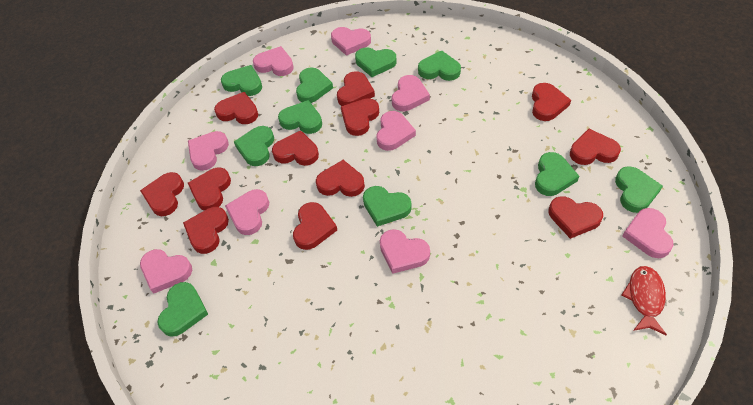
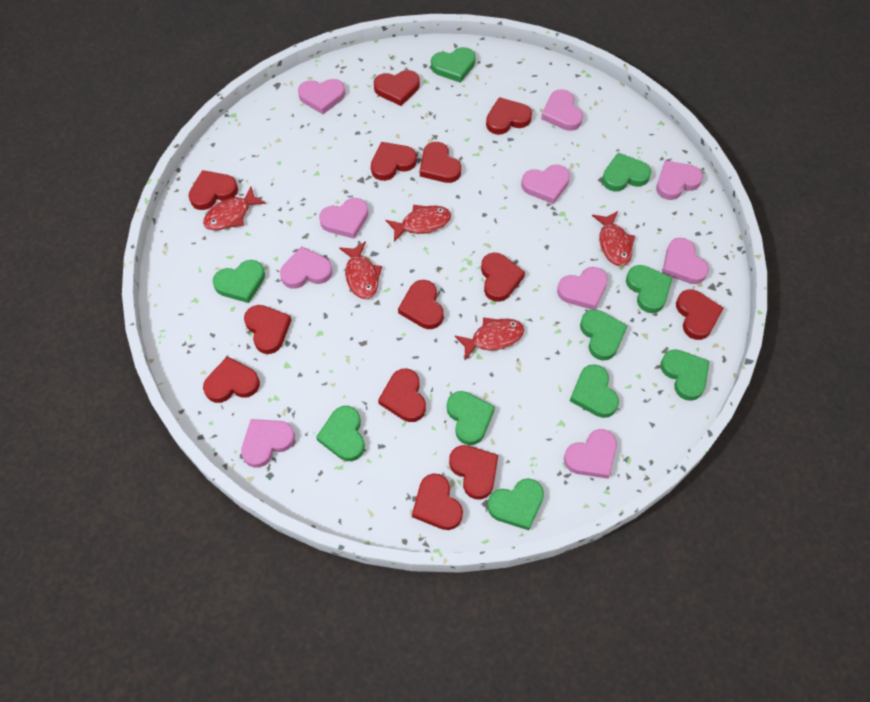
pink heart: 9 -> 10
red fish: 1 -> 5
red heart: 12 -> 13

